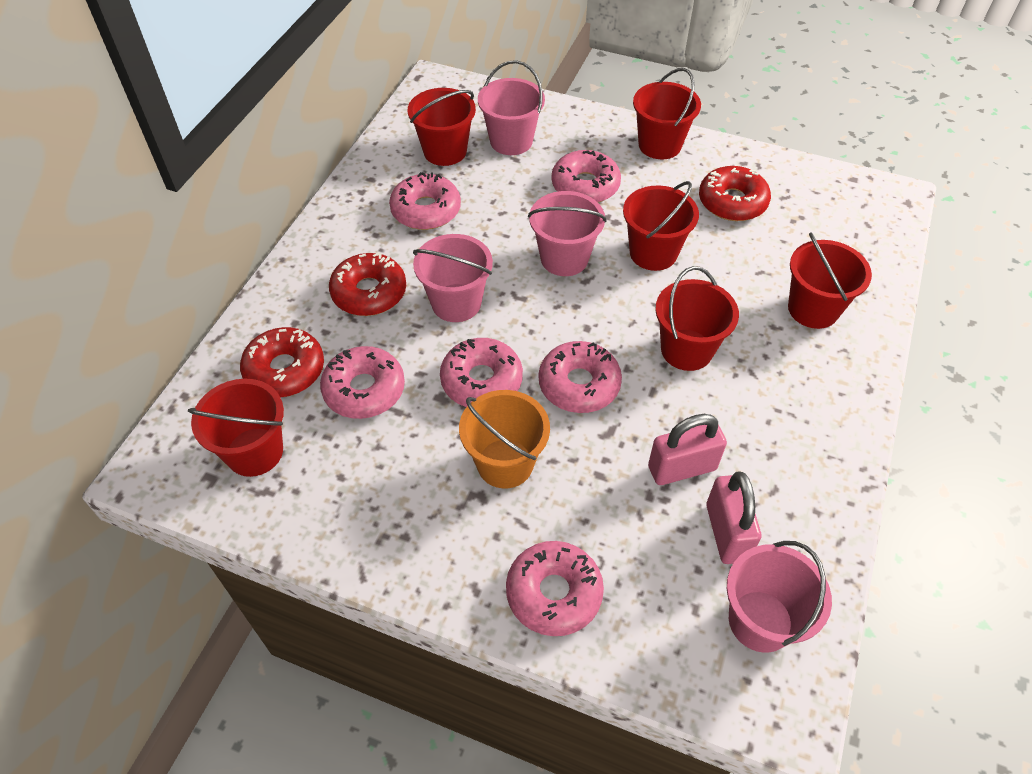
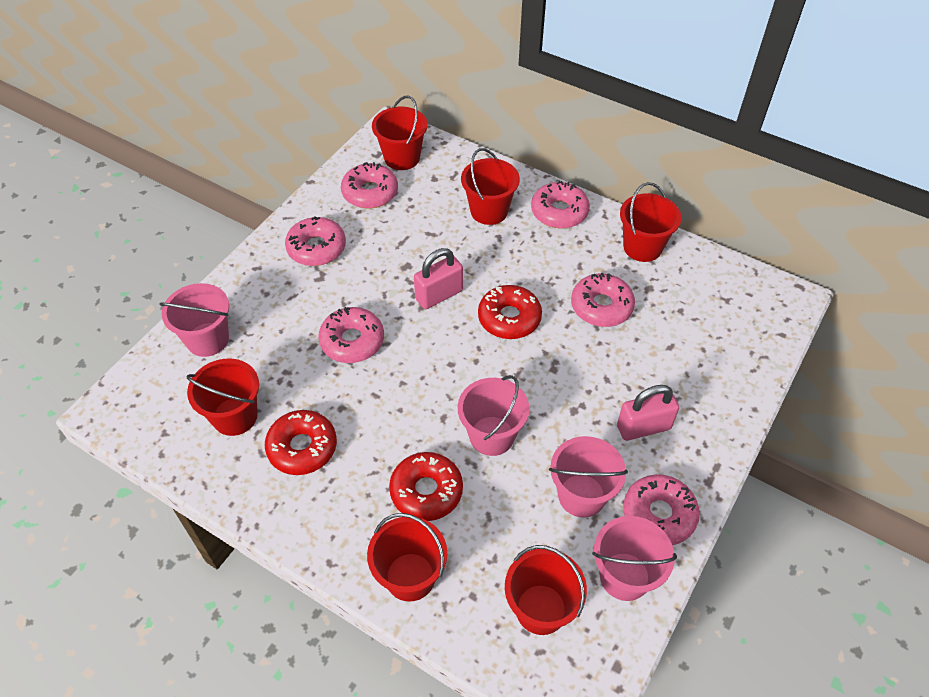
orange bucket: 1 -> 0

